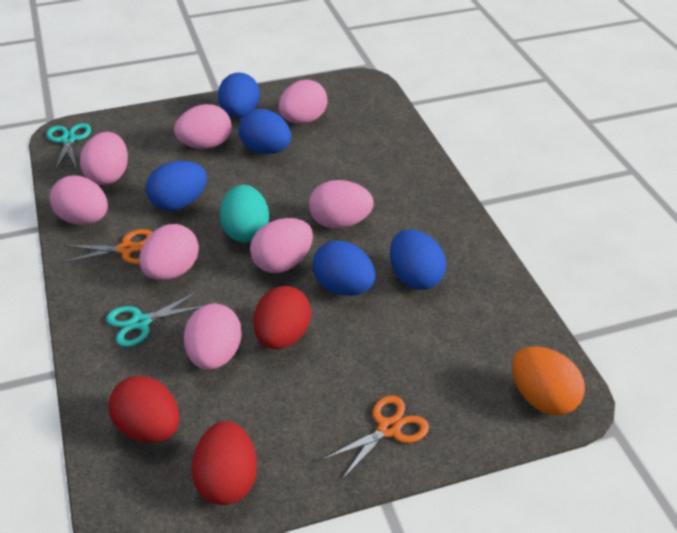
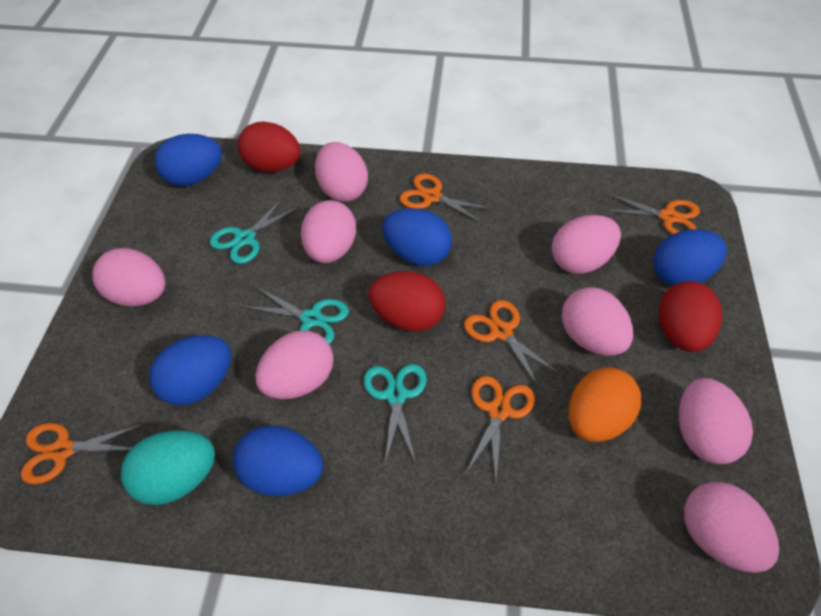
orange scissors: 2 -> 5
turquoise scissors: 2 -> 3

